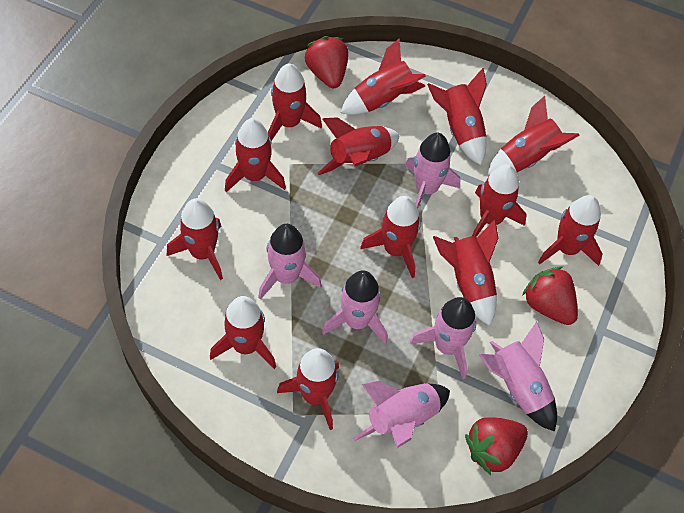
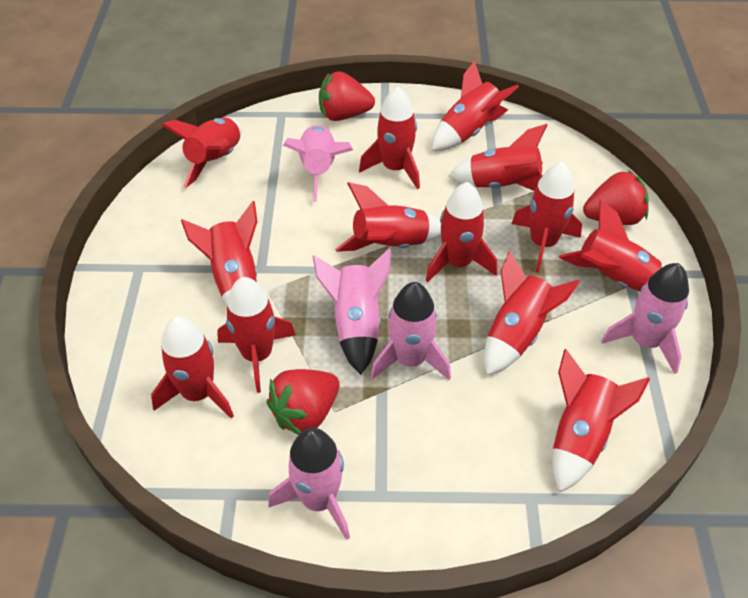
pink rocket: 6 -> 5

